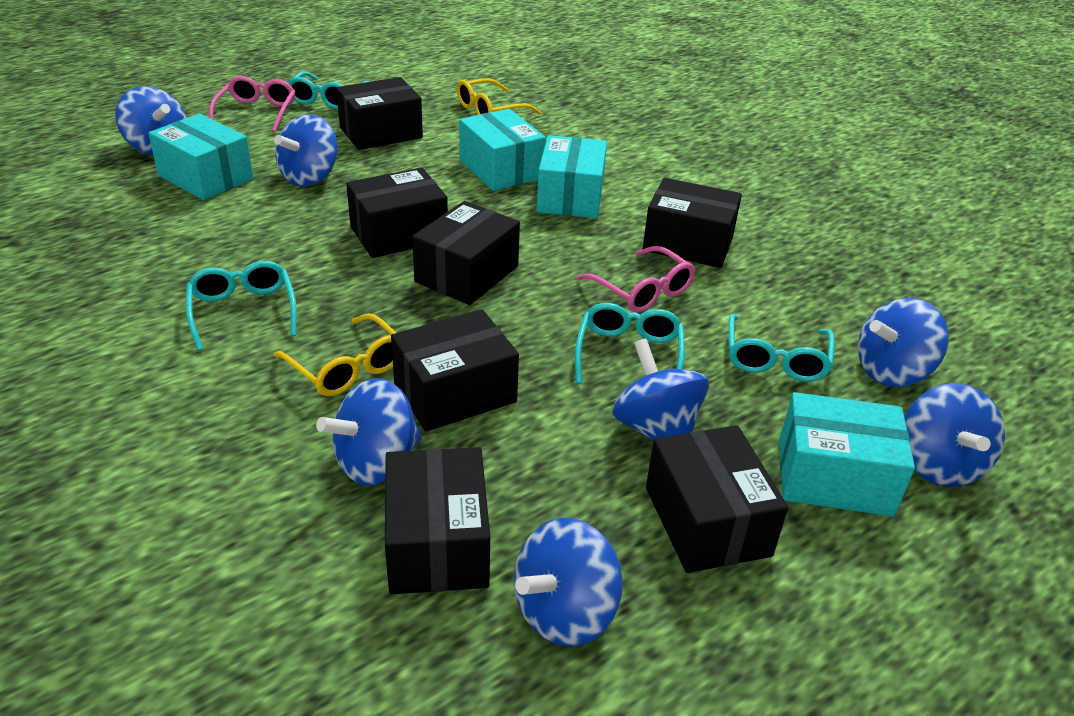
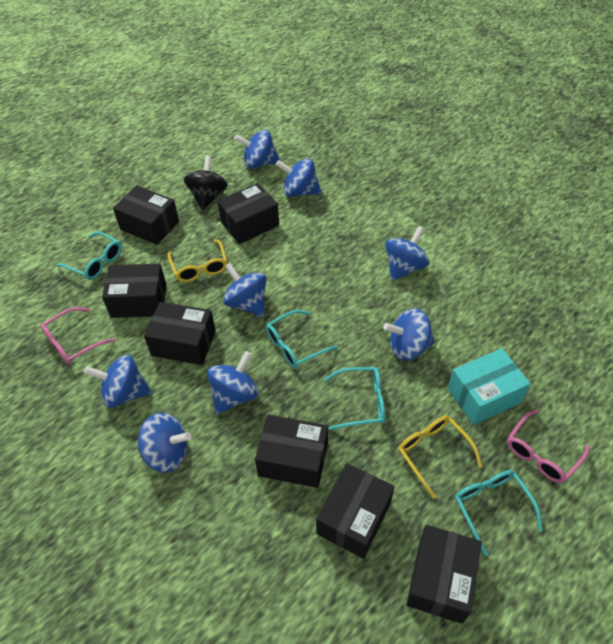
black spinning top: 0 -> 1
blue spinning top: 7 -> 8
turquoise box: 4 -> 1

